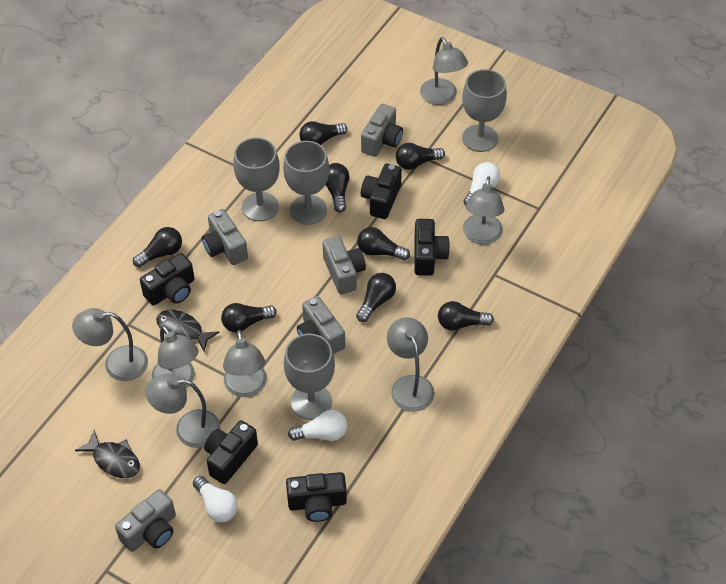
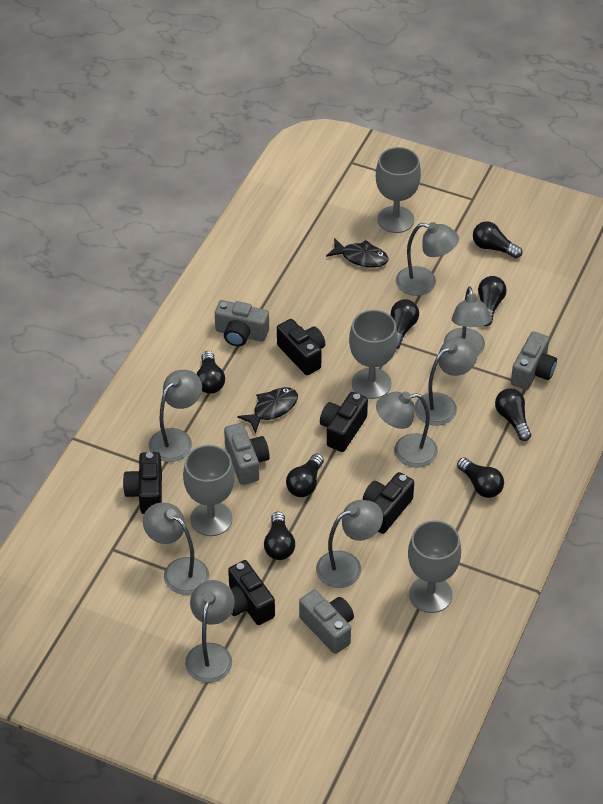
grey camera: 5 -> 4
grey lamp: 7 -> 8
white light bulb: 3 -> 0

